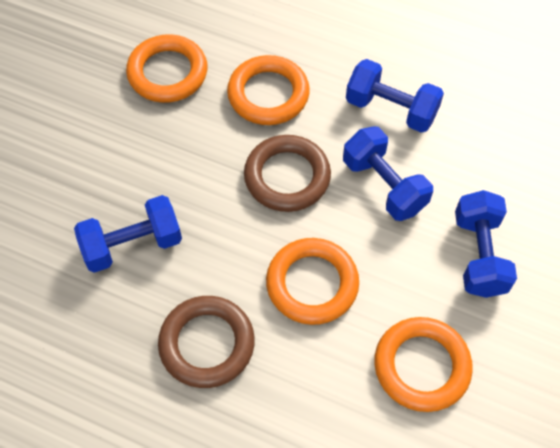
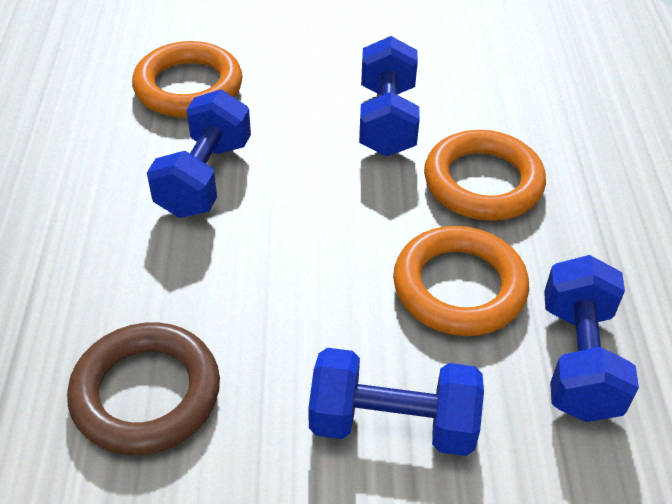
brown ring: 2 -> 1
orange ring: 4 -> 3

